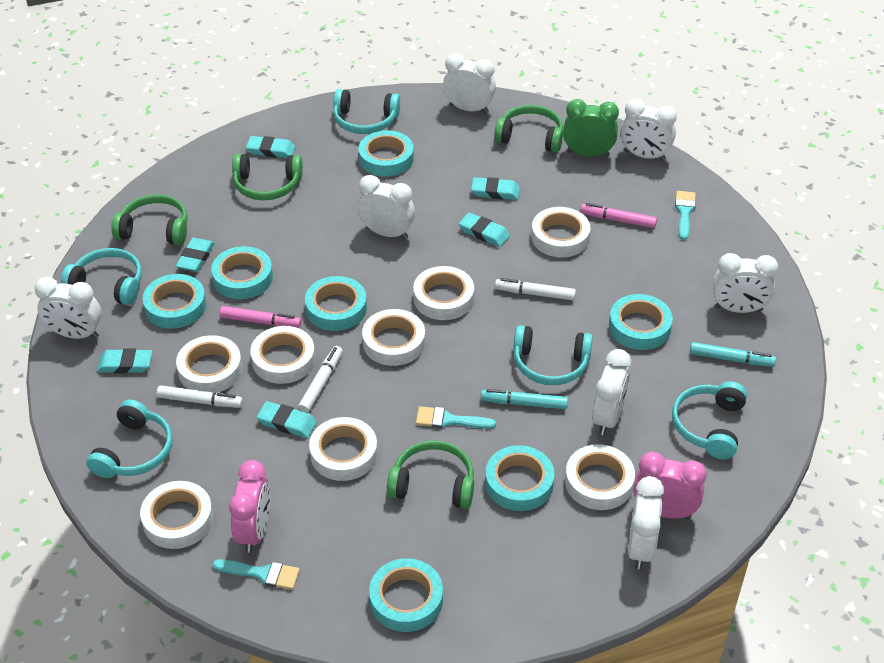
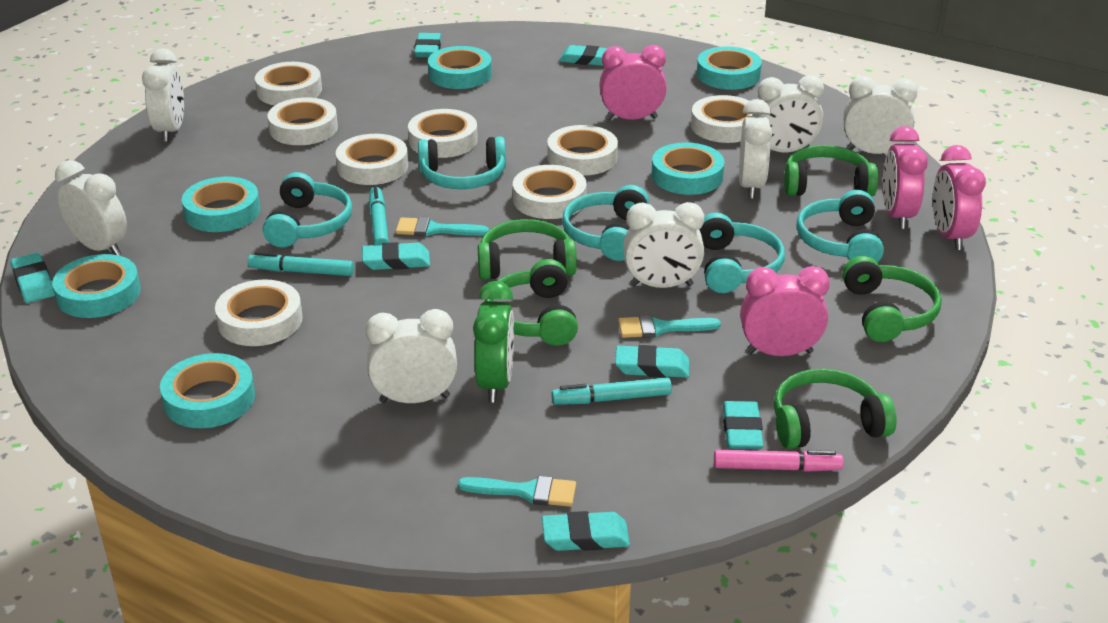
green headphones: 4 -> 5
pink clock: 2 -> 4
pink marker: 2 -> 1
turquoise eraser: 6 -> 7
turquoise marker: 2 -> 3
turquoise tape: 7 -> 6
white marker: 3 -> 0

